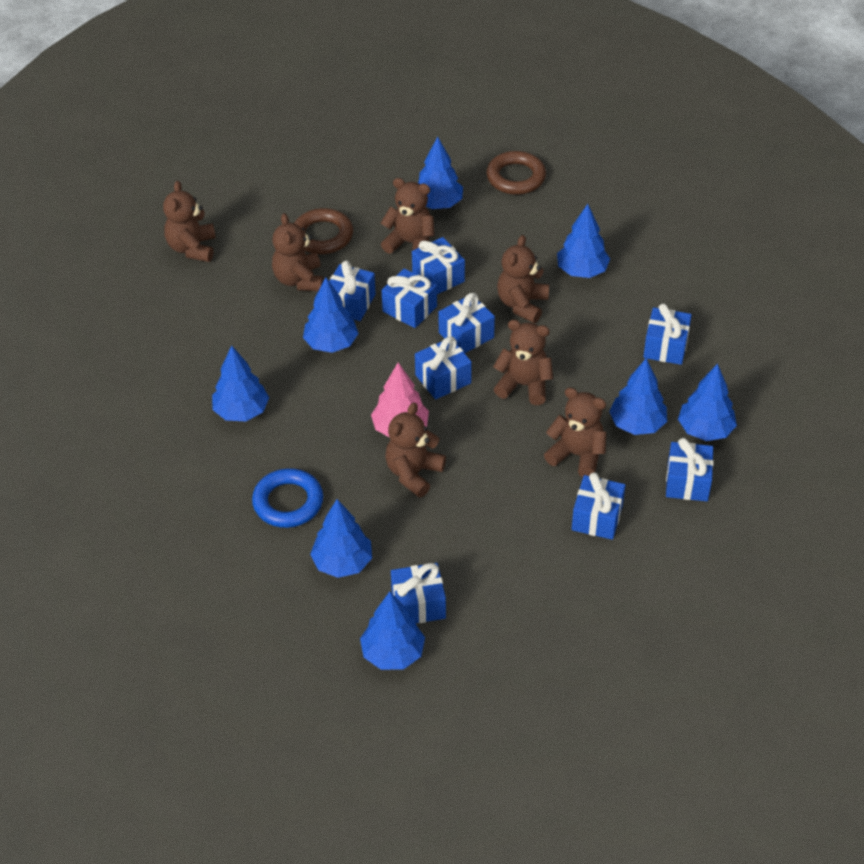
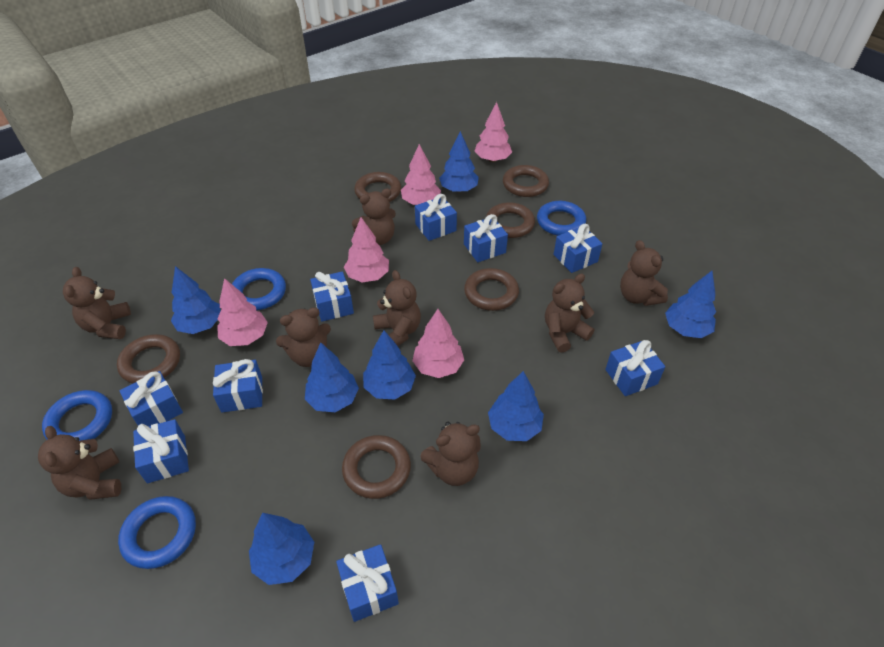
blue ring: 1 -> 4
blue tree: 8 -> 7
brown ring: 2 -> 6
brown teddy bear: 7 -> 8
pink tree: 1 -> 5

